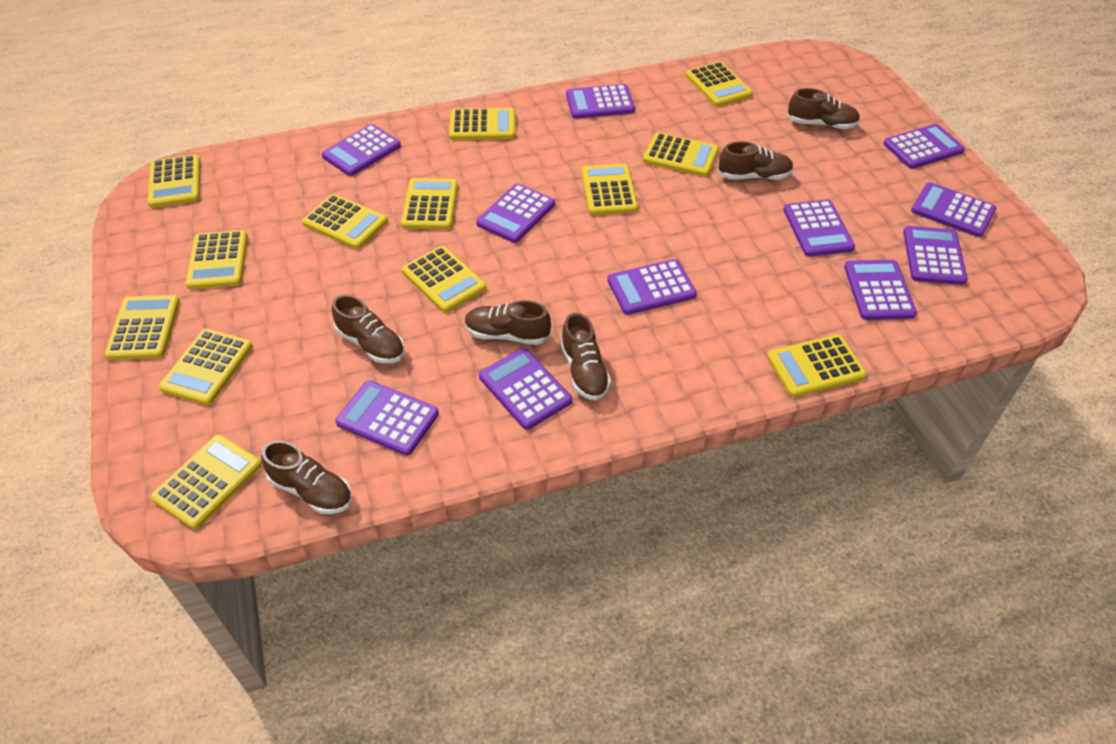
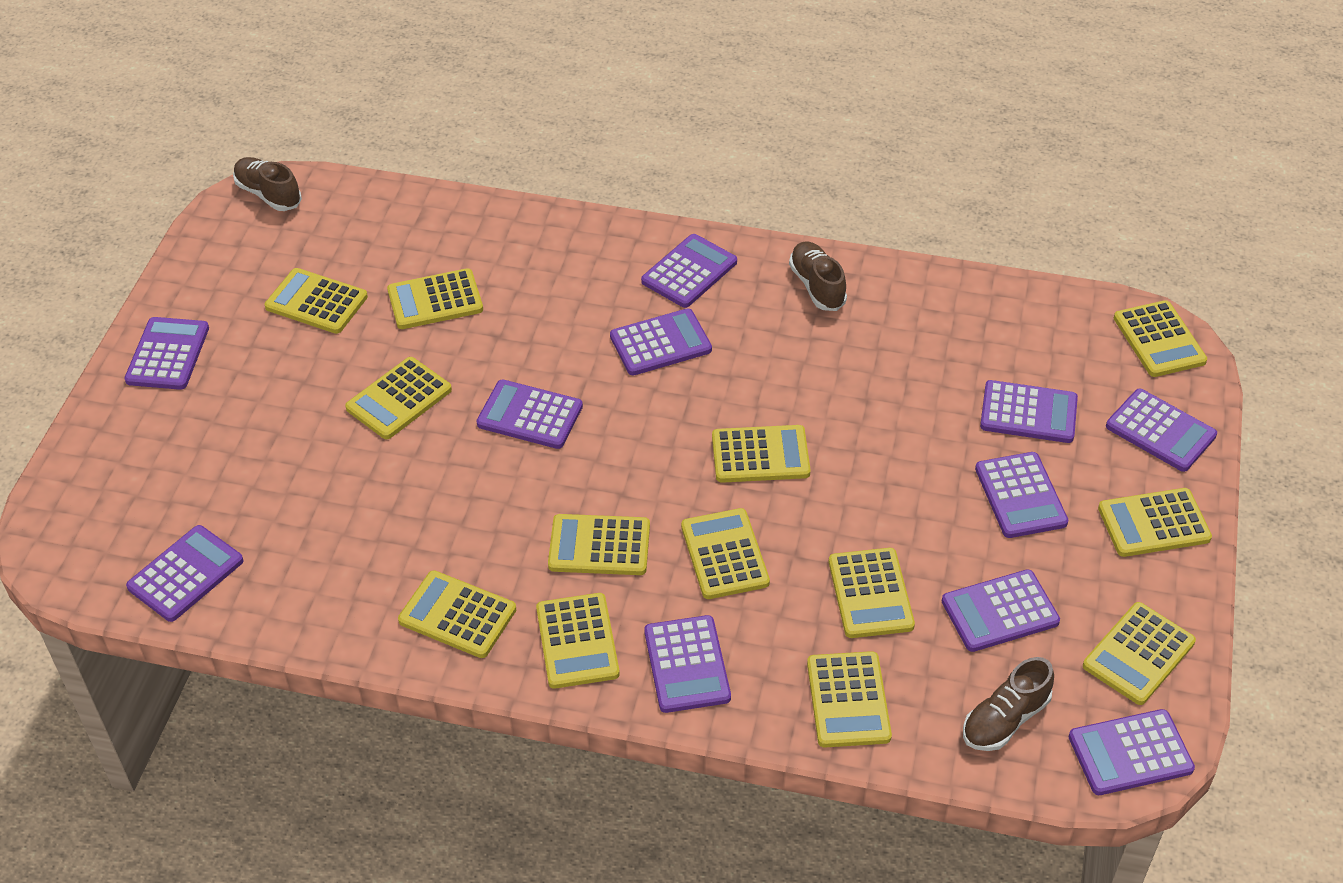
brown shoe: 6 -> 3

